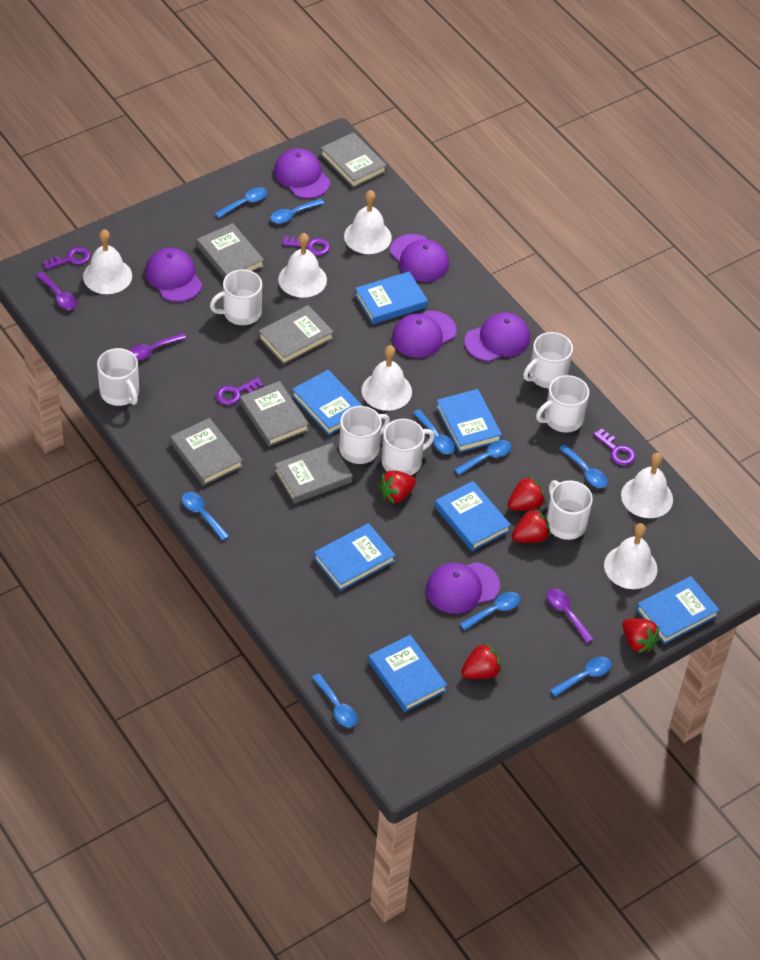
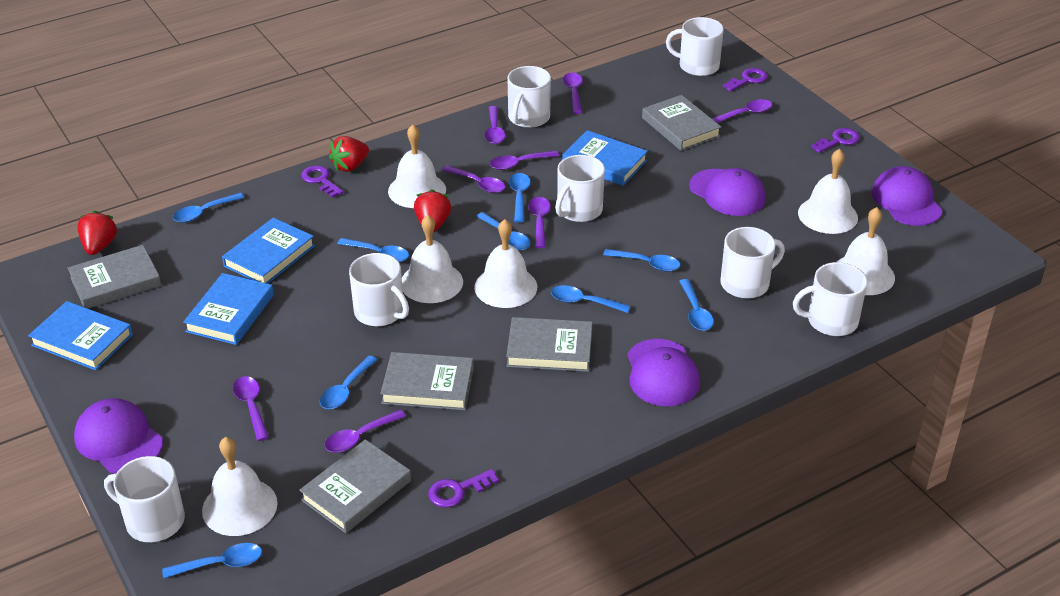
blue book: 7 -> 4
grey book: 6 -> 5
purple cap: 6 -> 4
purple spoon: 3 -> 8
red strawberry: 5 -> 3

